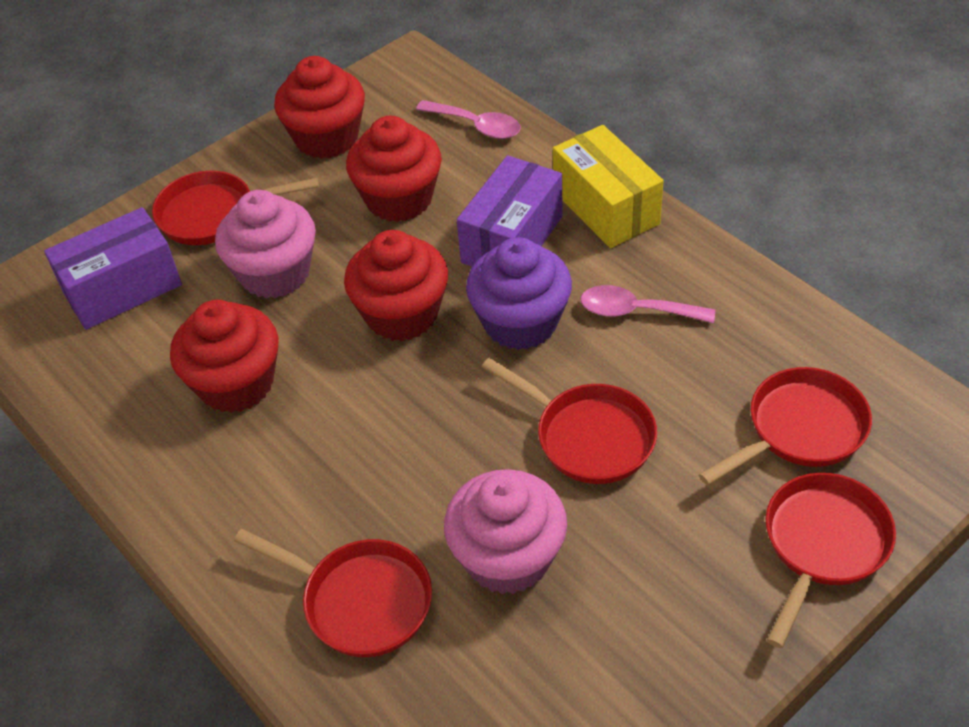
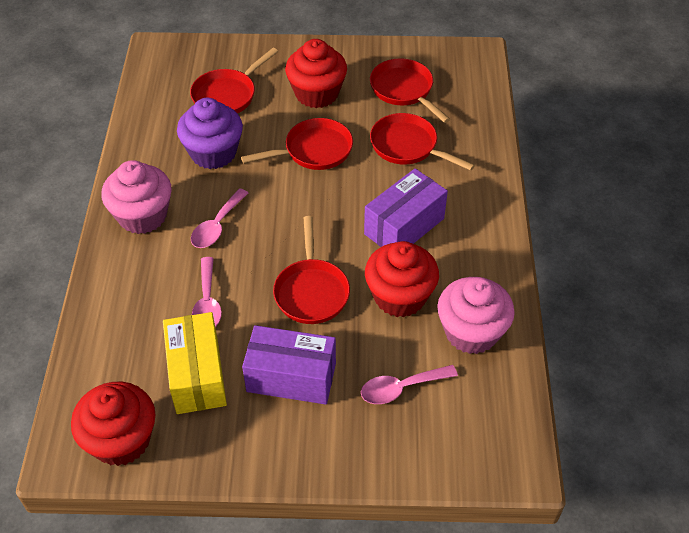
pink spoon: 2 -> 3
red cupcake: 4 -> 3

